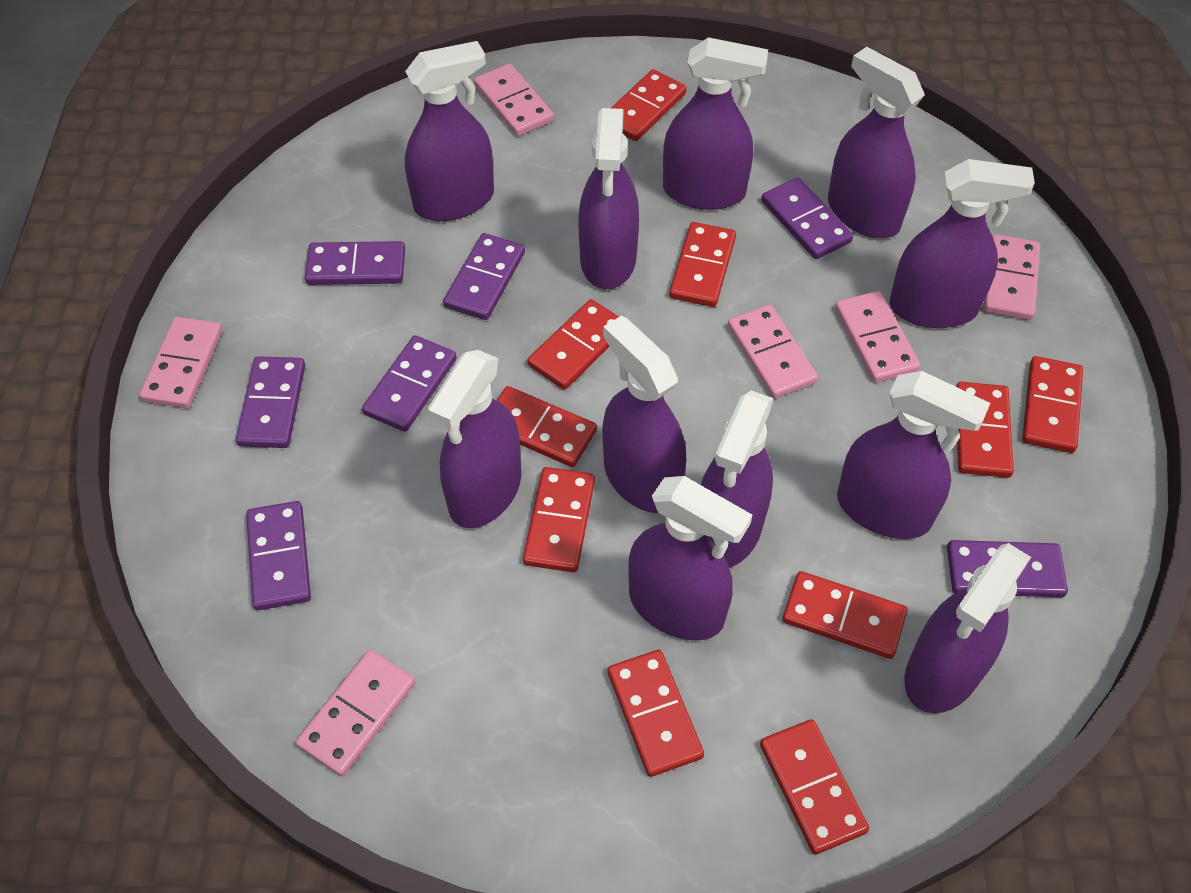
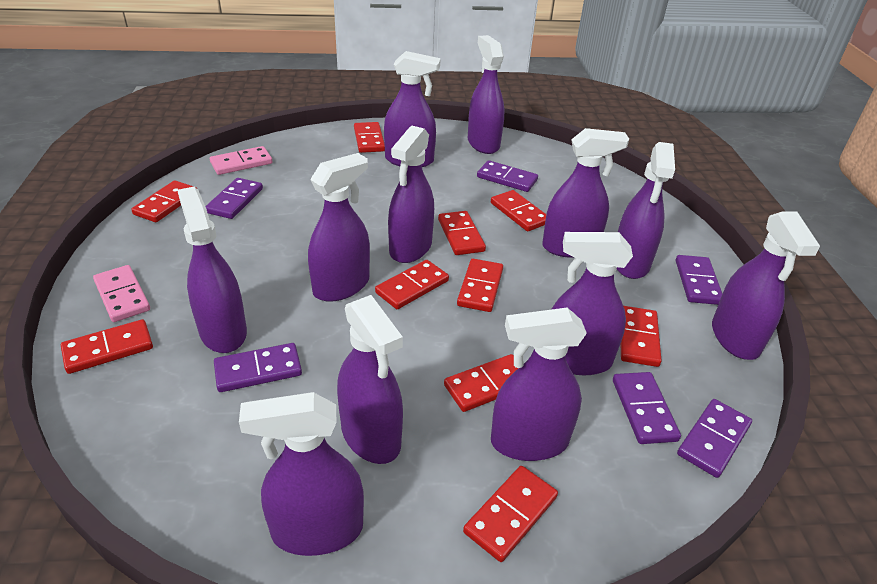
pink domino: 6 -> 2
purple domino: 7 -> 6
purple spray bottle: 11 -> 12

